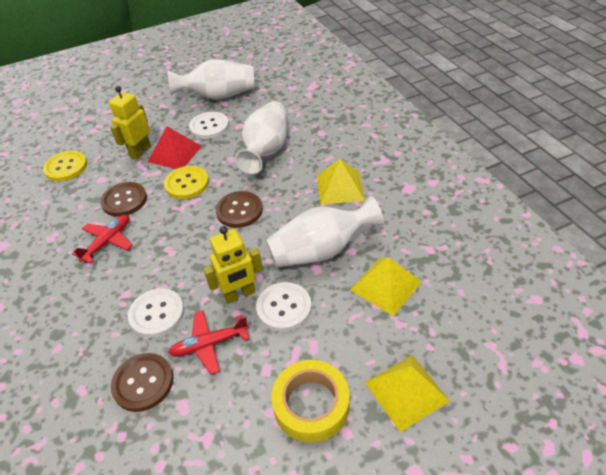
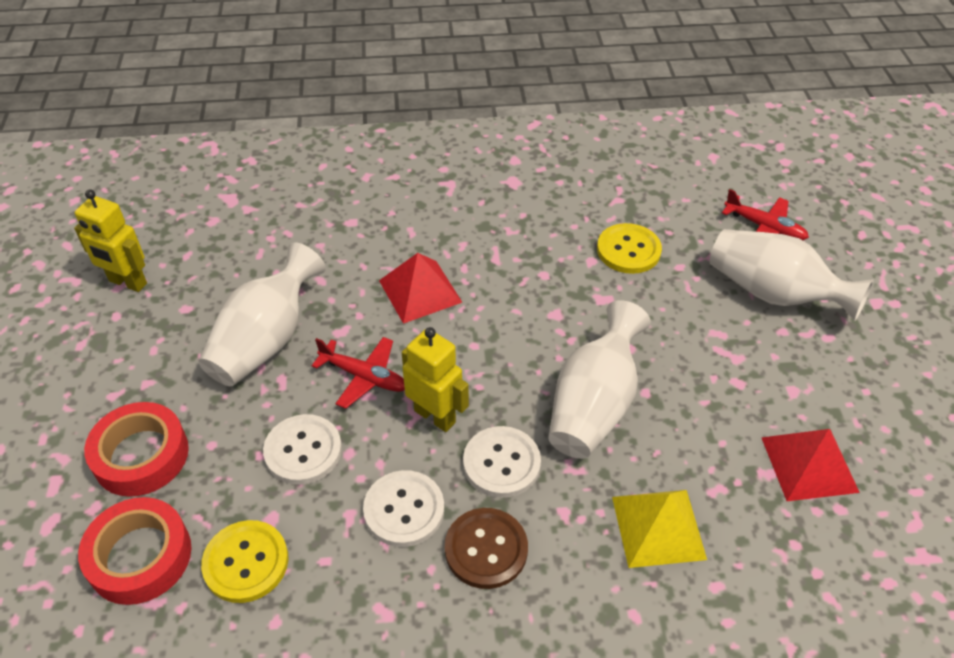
brown button: 3 -> 1
red pyramid: 1 -> 2
red tape: 0 -> 2
yellow pyramid: 3 -> 1
yellow tape: 1 -> 0

